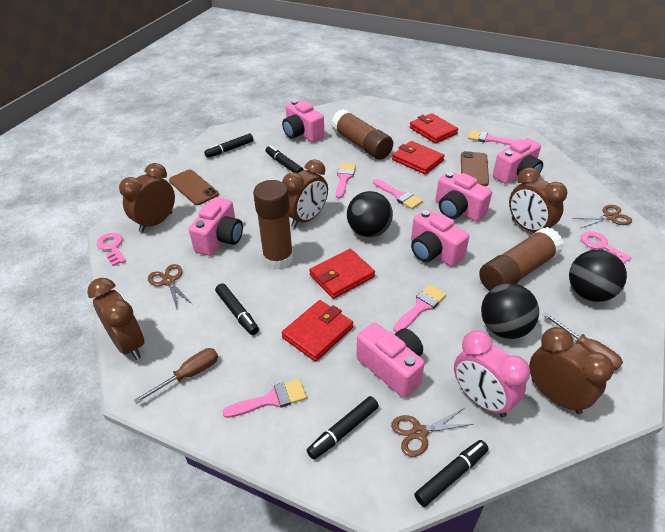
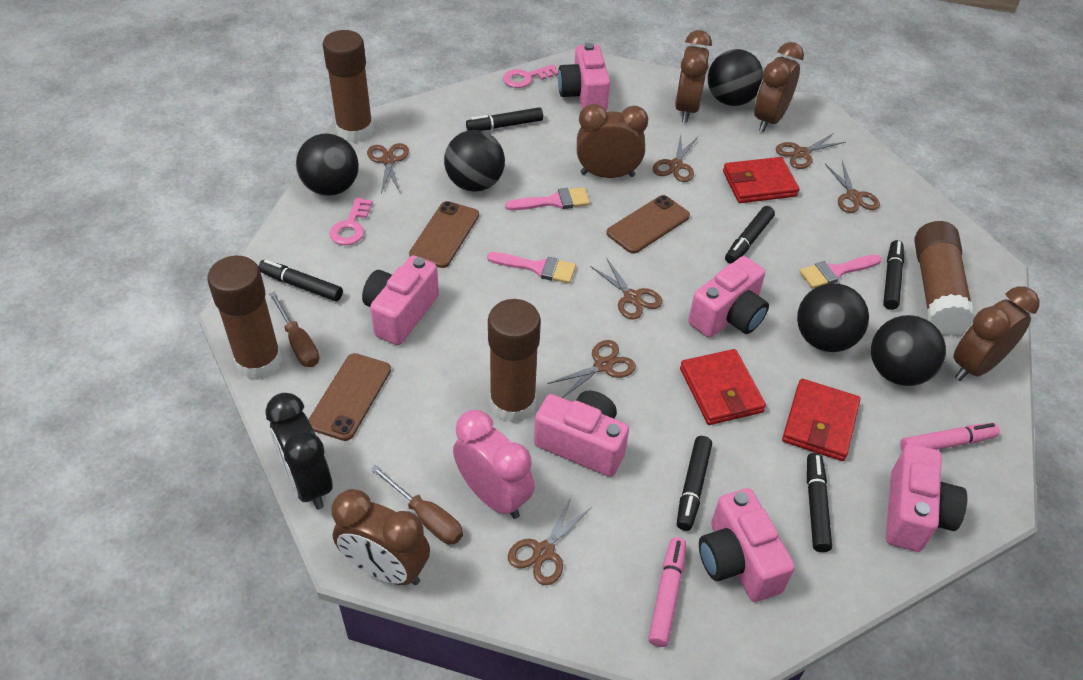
black ball: 3 -> 5
black clock: 0 -> 1
black marker: 5 -> 6
brown glue stick: 3 -> 4
brown phone: 2 -> 3
brown scissors: 3 -> 7
pink brush: 5 -> 3
pink marker: 0 -> 2
red wallet: 4 -> 3

